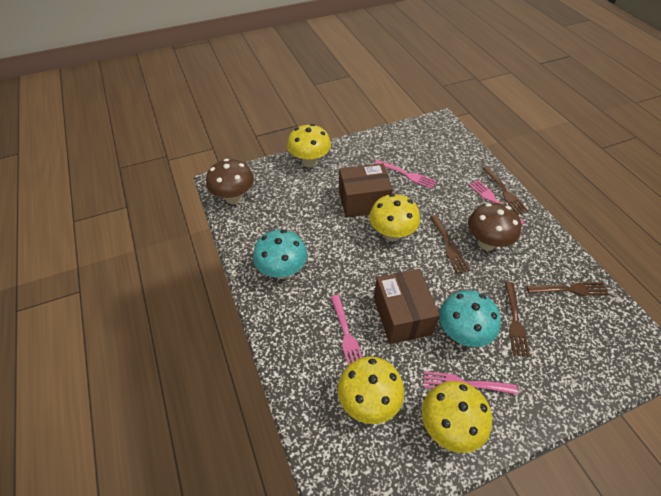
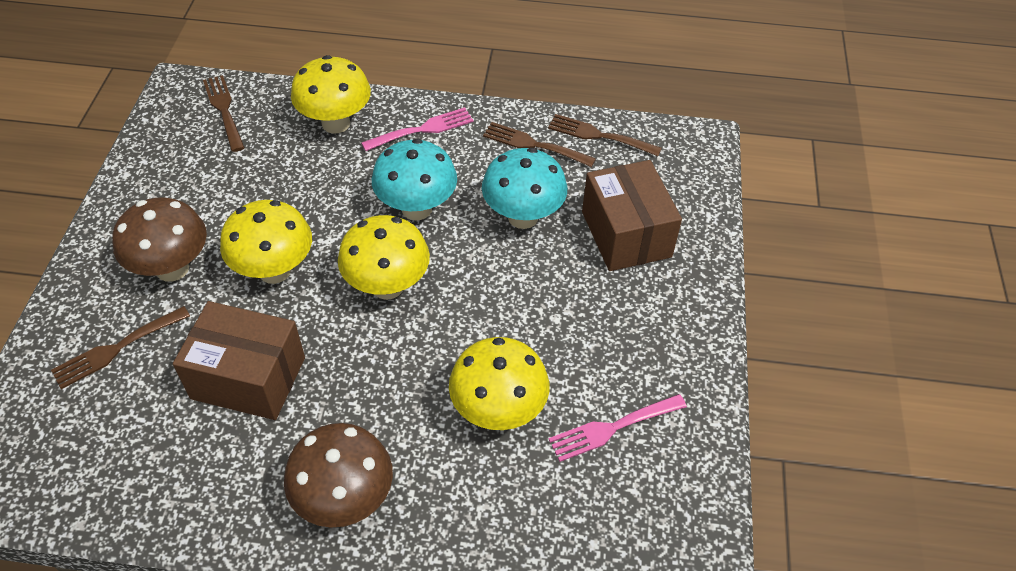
pink fork: 4 -> 2

